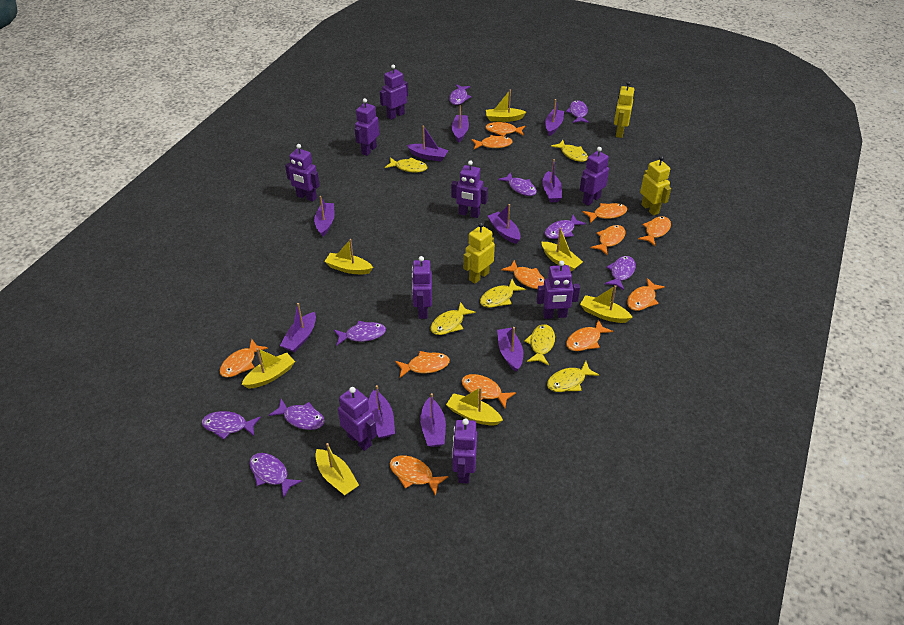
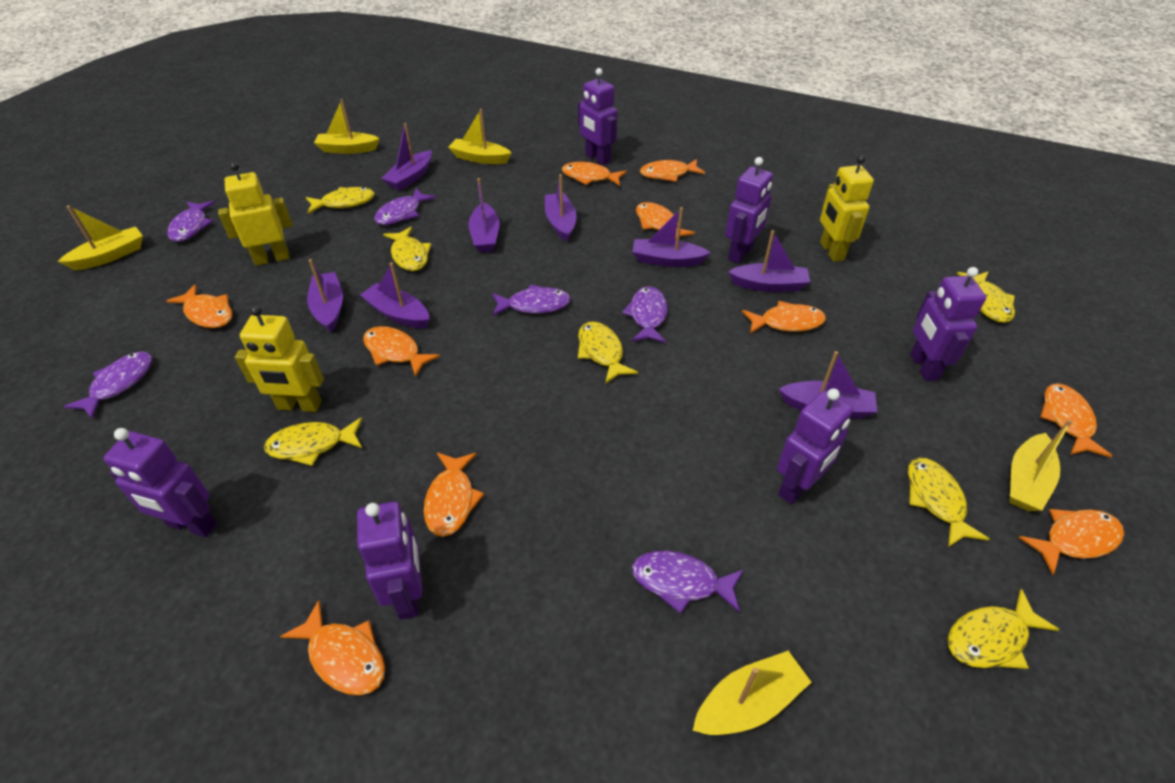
orange fish: 12 -> 10
purple boat: 10 -> 8
purple fish: 9 -> 6
purple robot: 9 -> 6
yellow boat: 7 -> 5
yellow fish: 6 -> 7

